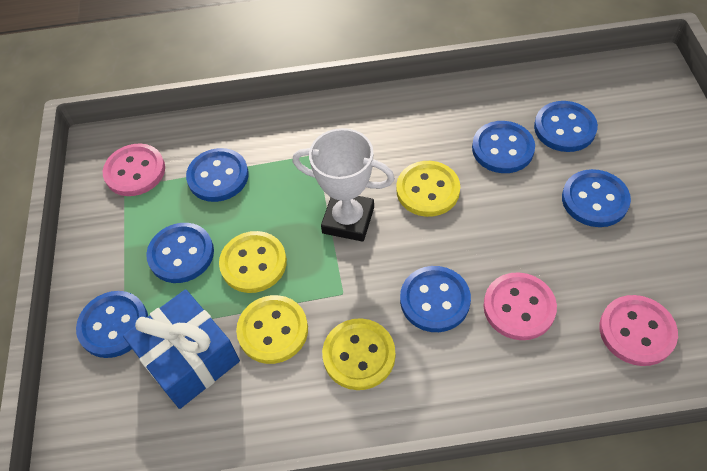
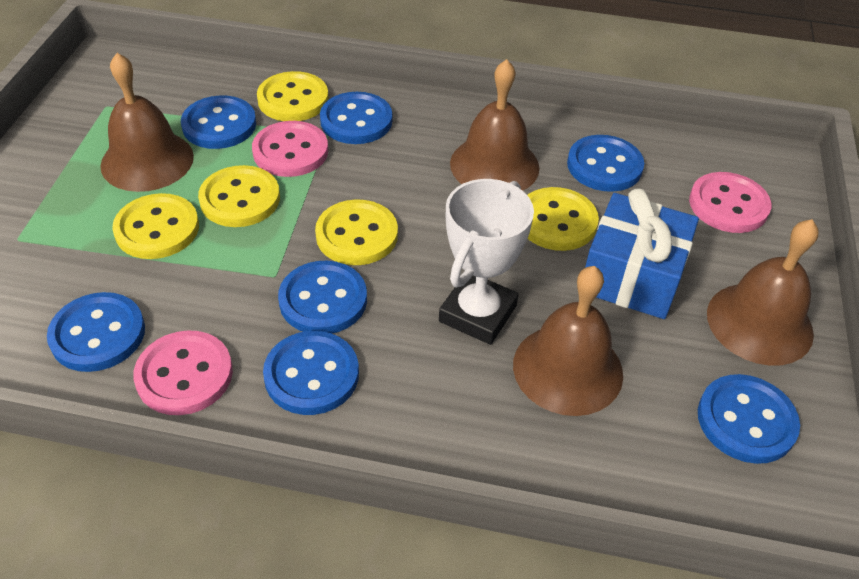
brown bell: 0 -> 4
yellow button: 4 -> 5

